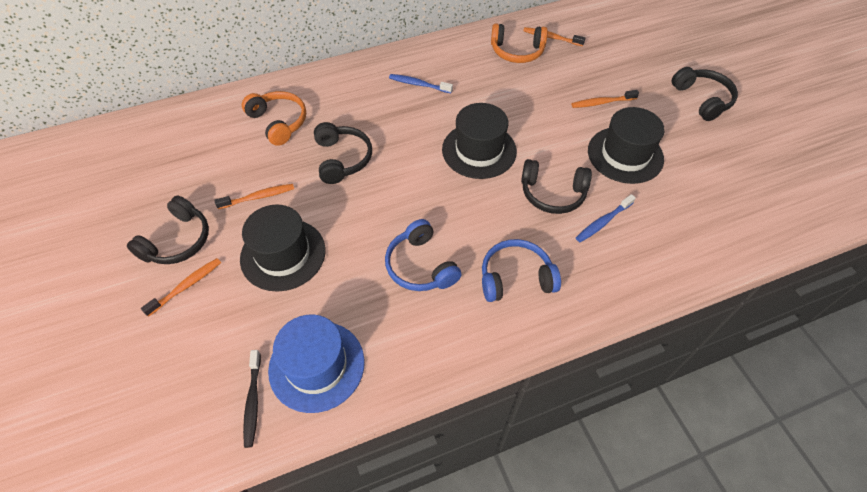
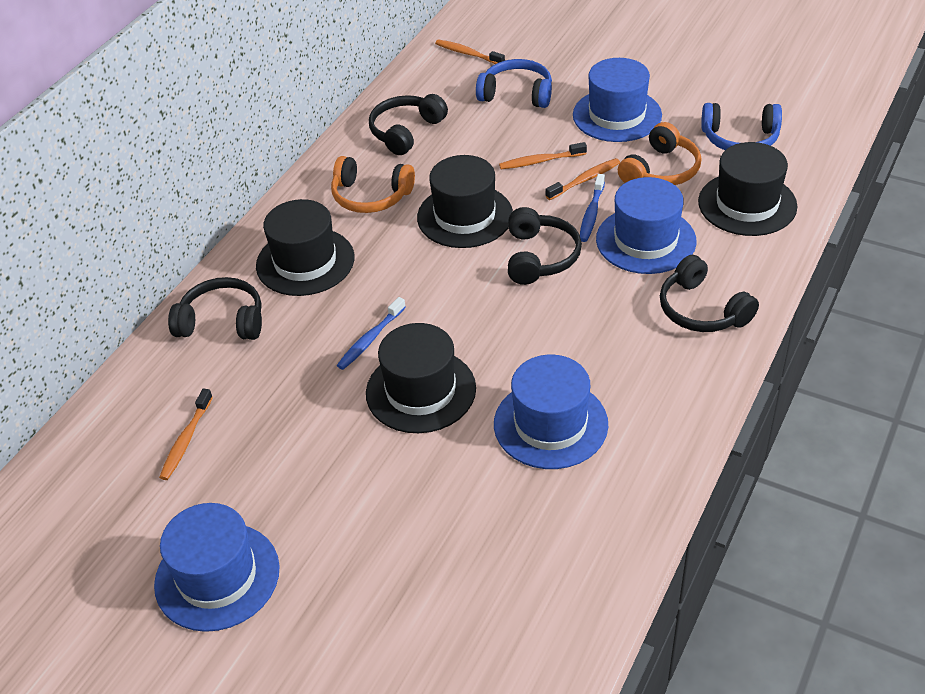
black hat: 3 -> 4
black toothbrush: 1 -> 0
blue hat: 1 -> 4

